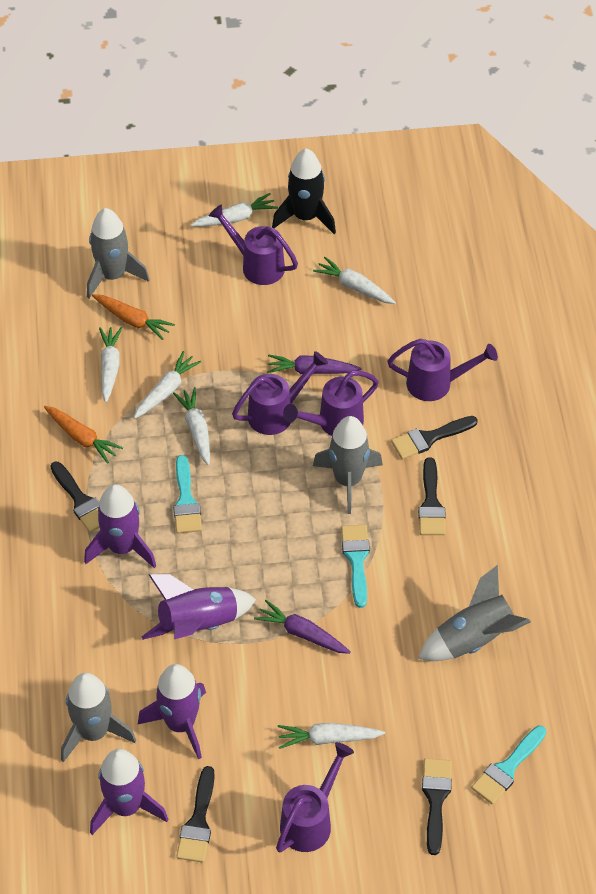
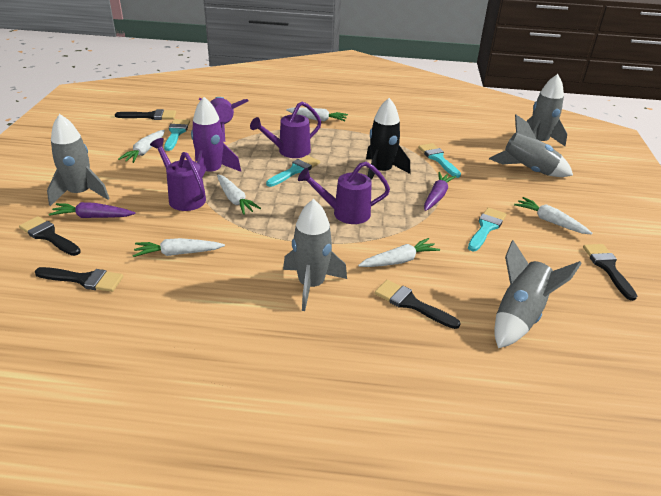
grey rocket: 4 -> 5
orange carrot: 2 -> 0
purple rocket: 4 -> 2
purple watering can: 5 -> 3
turquoise brush: 3 -> 4

